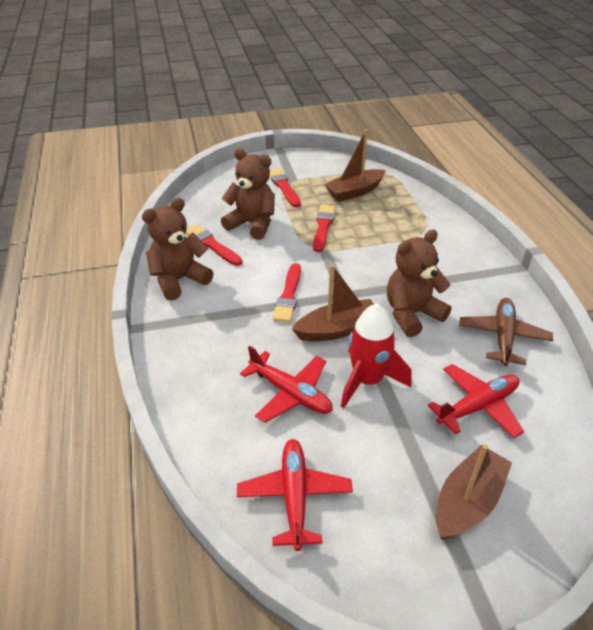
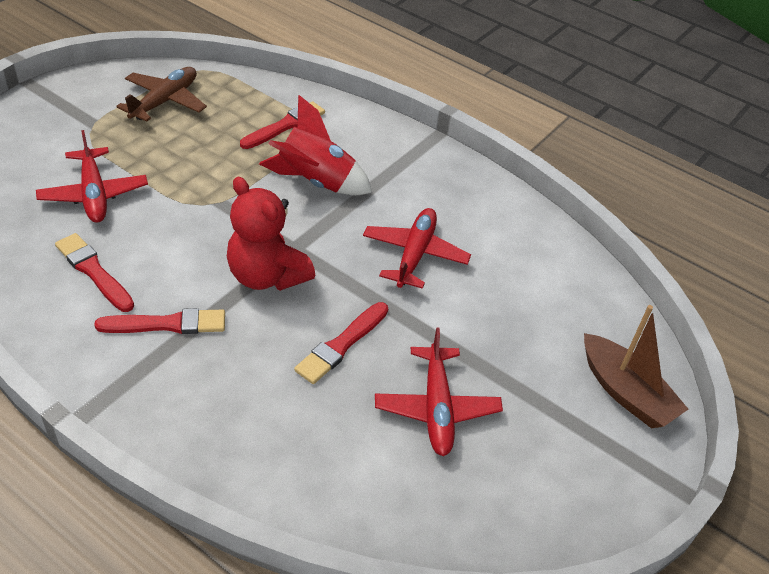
brown boat: 3 -> 1
brown teddy bear: 3 -> 0
red teddy bear: 0 -> 1

